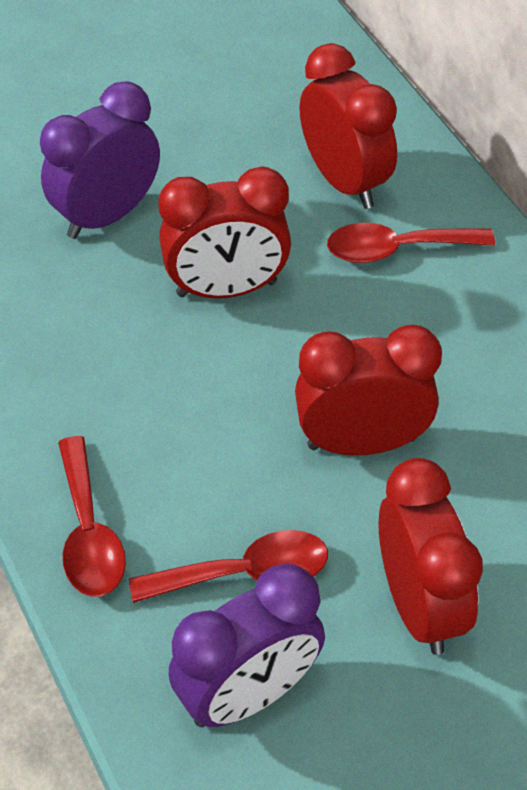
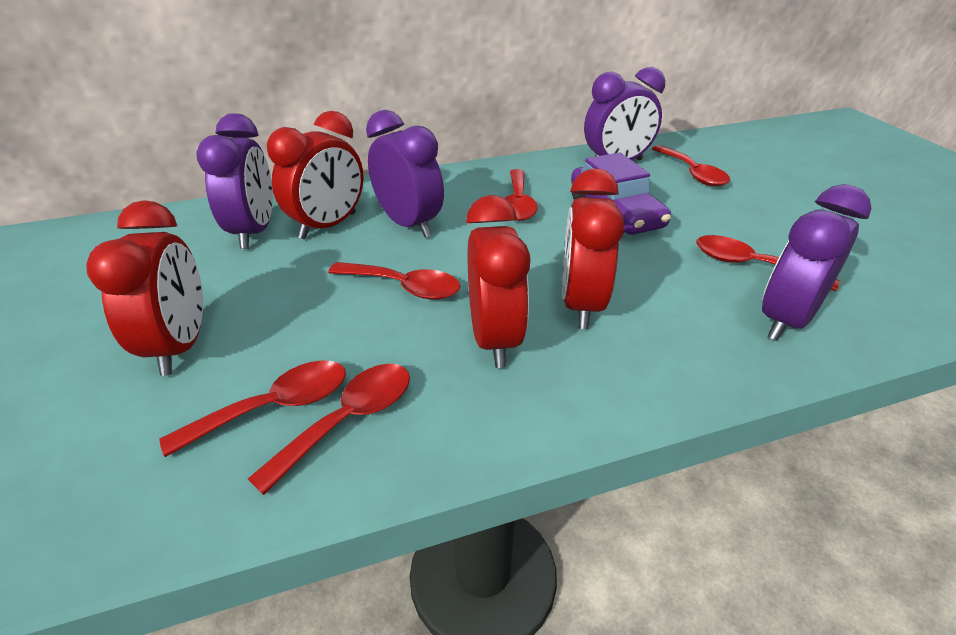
purple car: 0 -> 1
purple clock: 2 -> 4
red spoon: 3 -> 6

